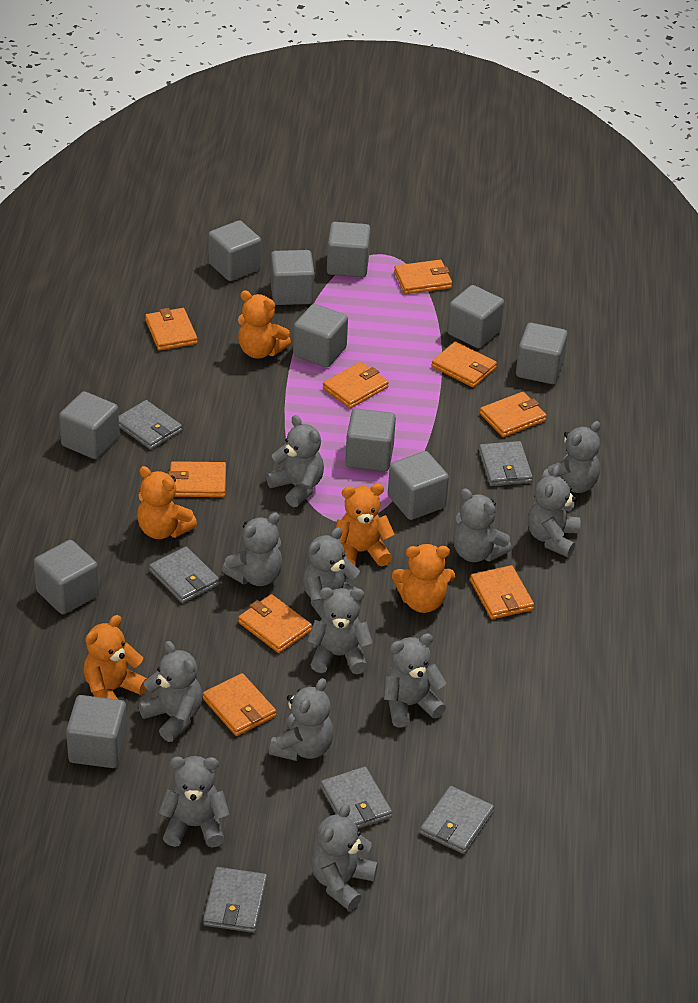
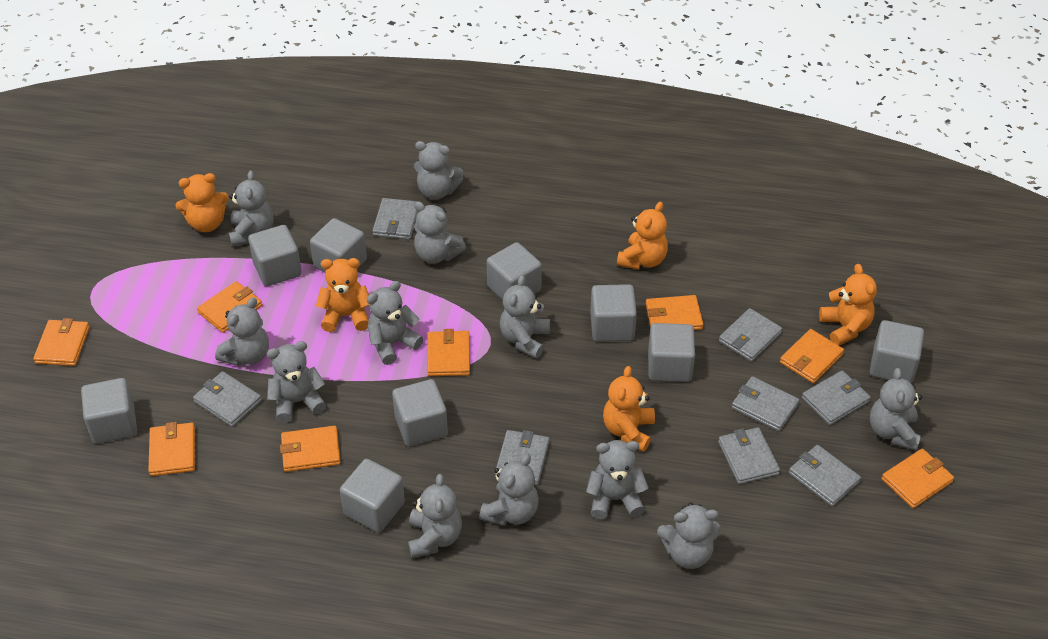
grey cube: 11 -> 9
grey wallet: 6 -> 8
orange wallet: 9 -> 8

